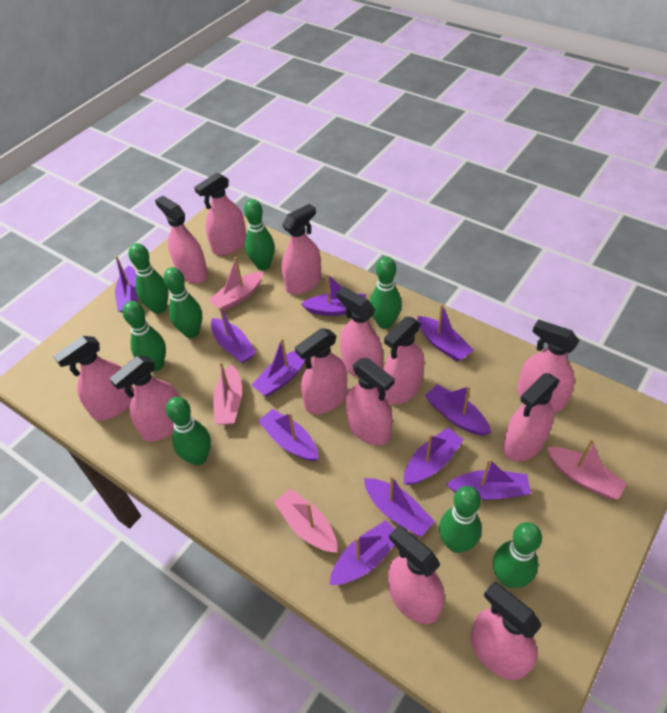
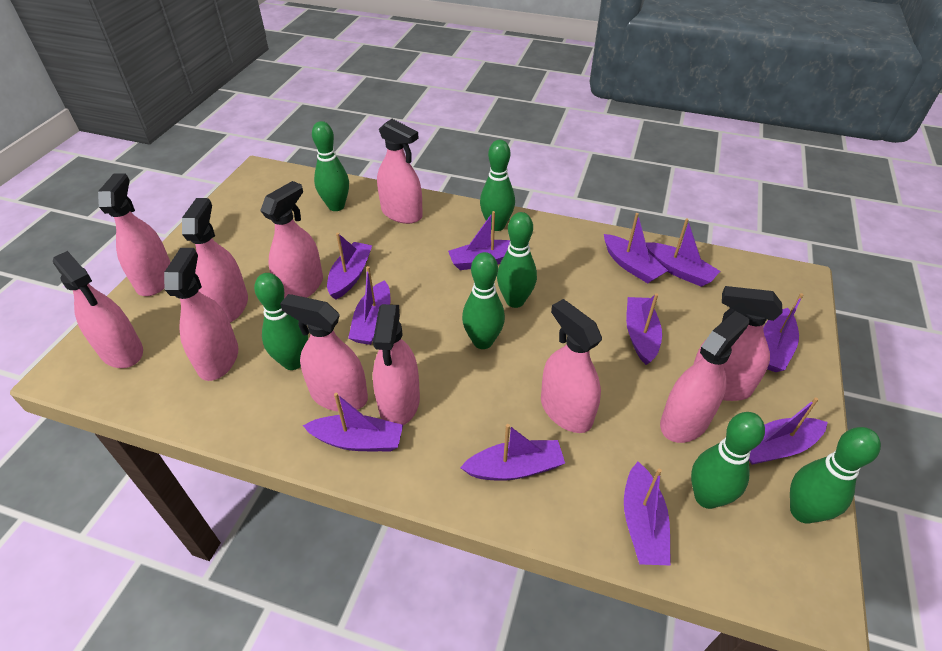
green bowling pin: 8 -> 7
pink boat: 4 -> 0
pink spray bottle: 13 -> 11

